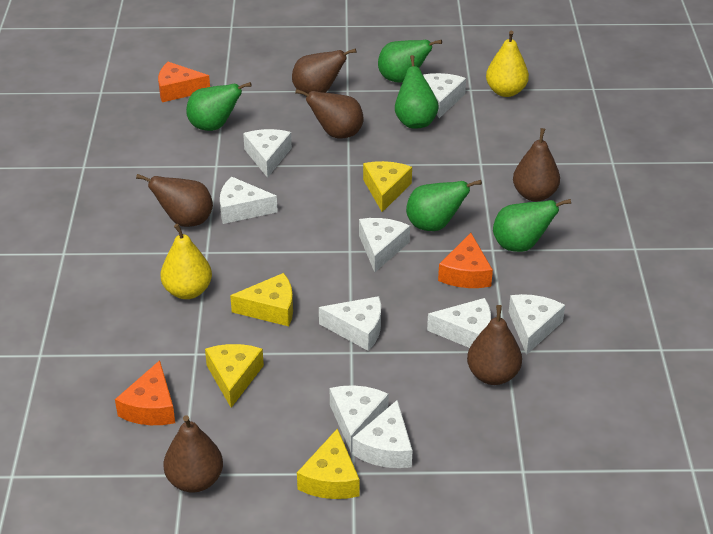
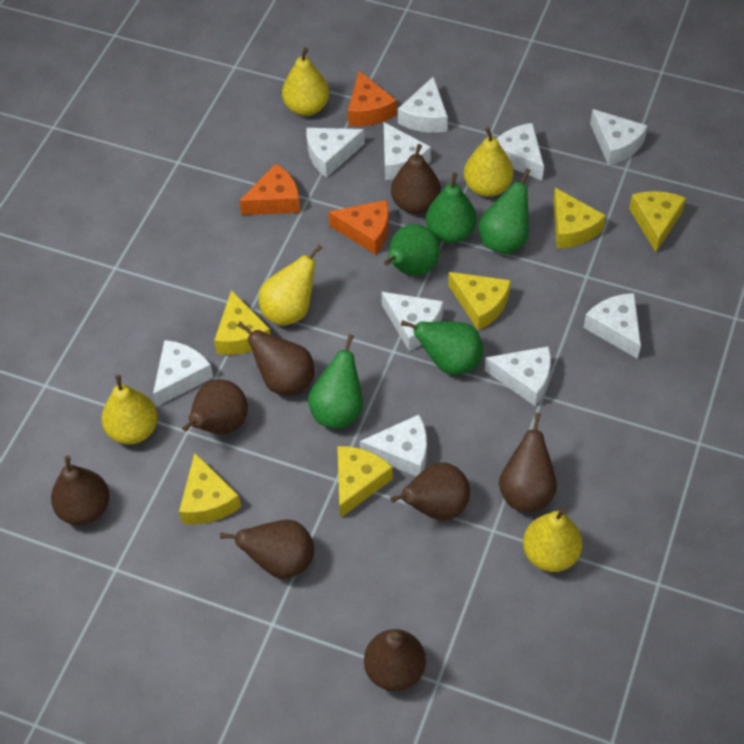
brown pear: 6 -> 8
white cheese: 9 -> 10
yellow cheese: 4 -> 6
yellow pear: 2 -> 5

